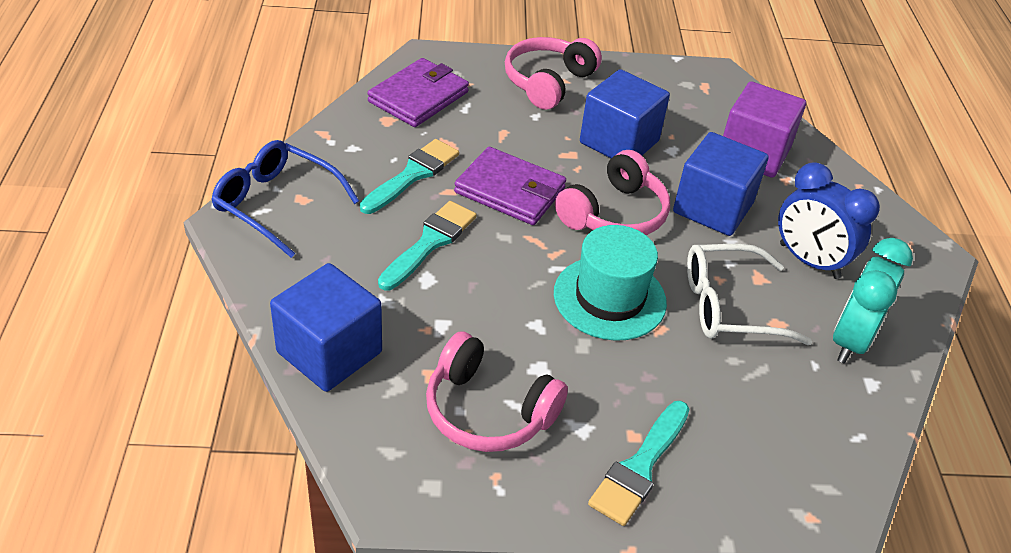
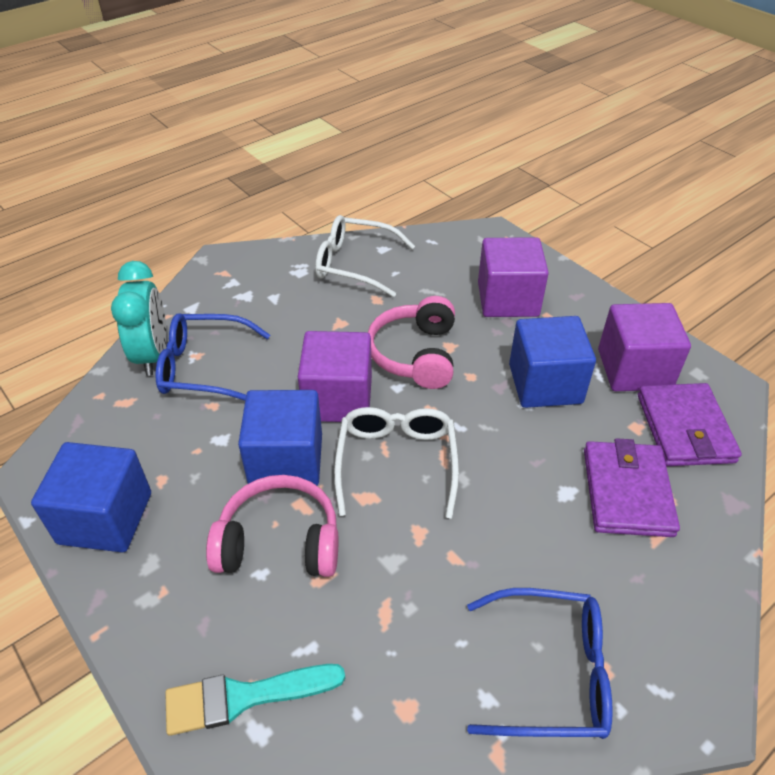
blue clock: 1 -> 0
blue glasses: 1 -> 2
pink headphones: 3 -> 2
purple cube: 1 -> 3
turquoise brush: 3 -> 1
turquoise hat: 1 -> 0
white glasses: 1 -> 2

